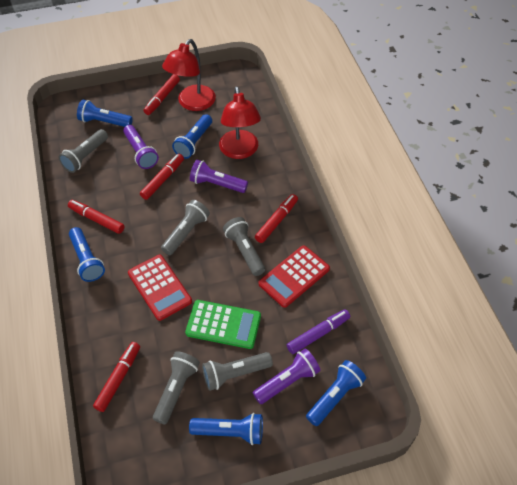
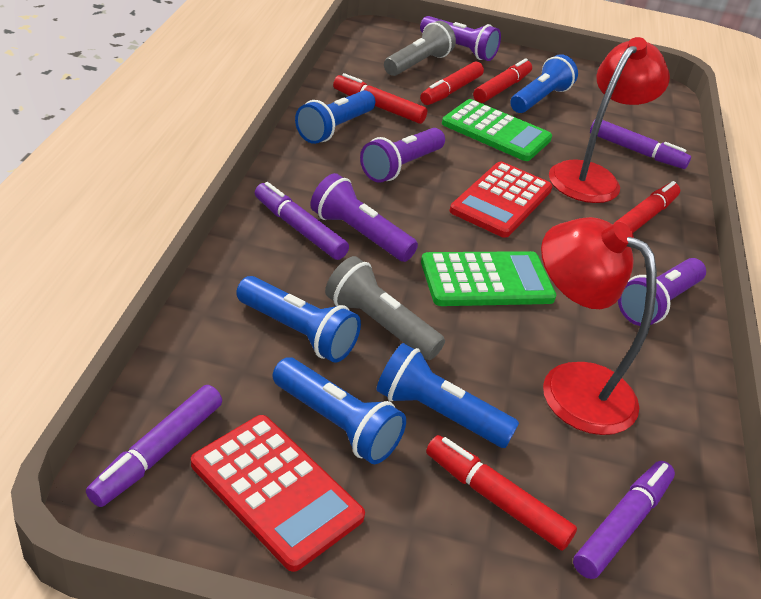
green calculator: 1 -> 2
grey flashlight: 5 -> 2
purple flashlight: 3 -> 4
purple marker: 1 -> 4

